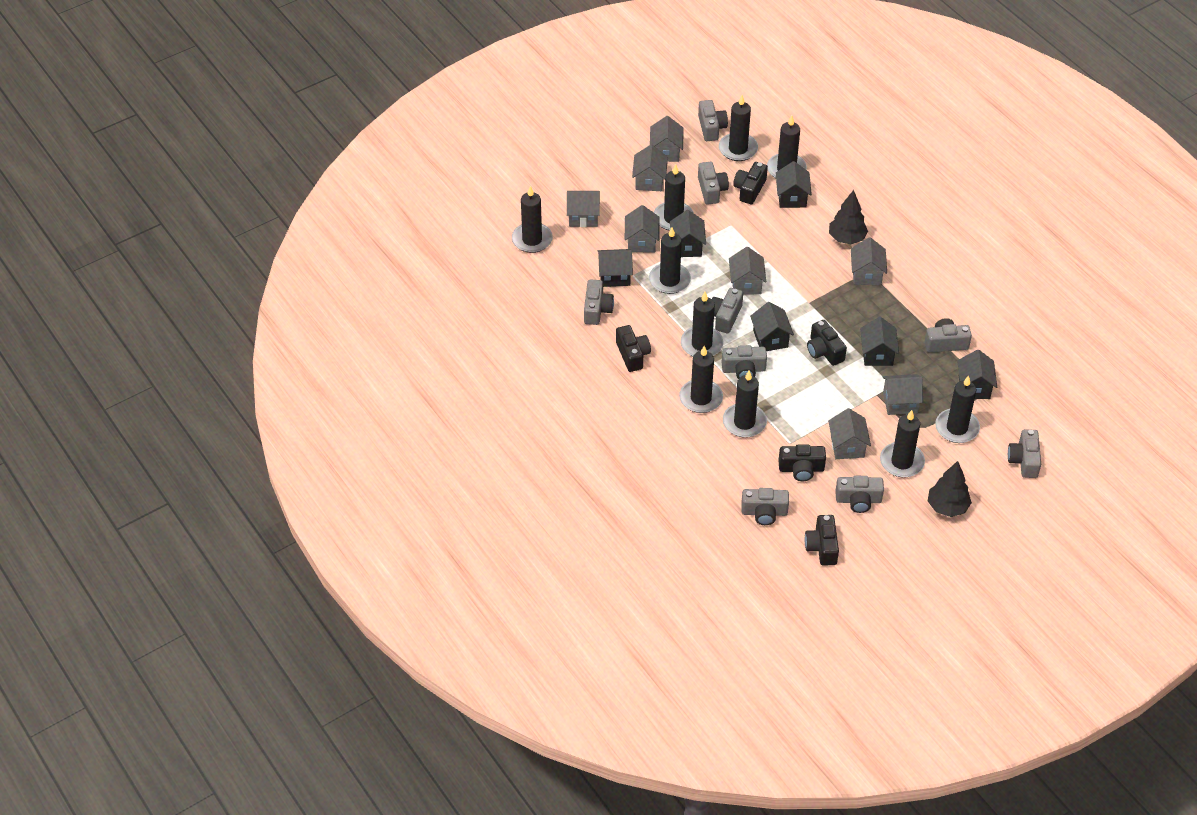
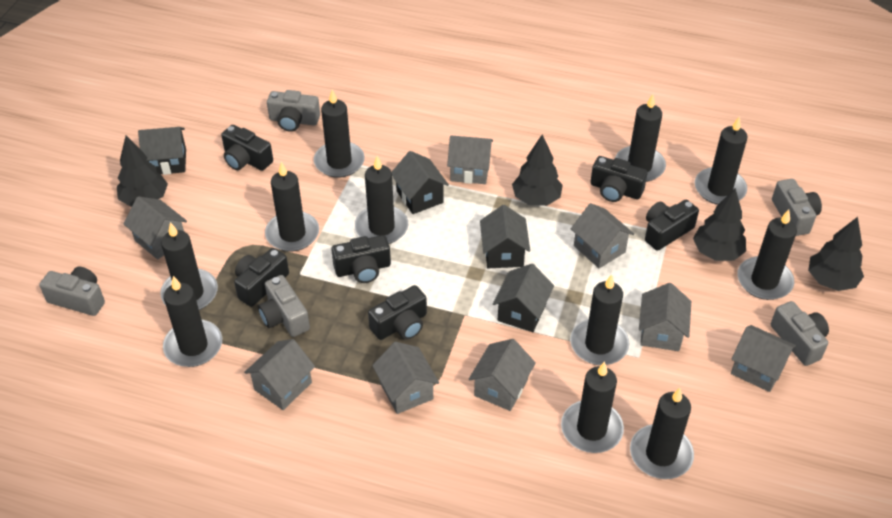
black camera: 5 -> 6
black candle: 10 -> 11
black house: 6 -> 4
black tree: 2 -> 4
grey camera: 9 -> 5

